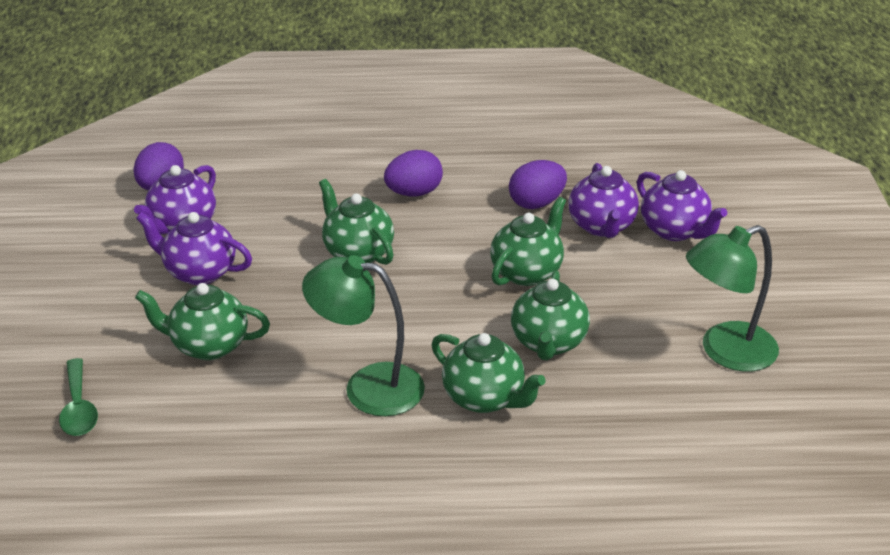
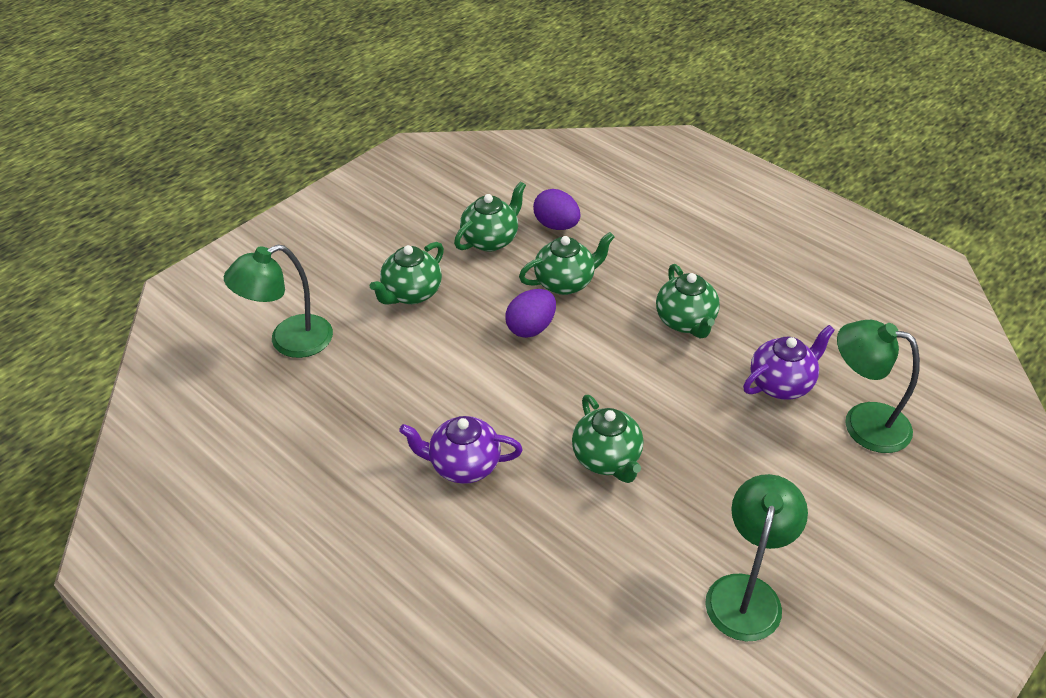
green lamp: 2 -> 3
green spoon: 1 -> 0
purple egg: 3 -> 2
purple teapot: 4 -> 2

